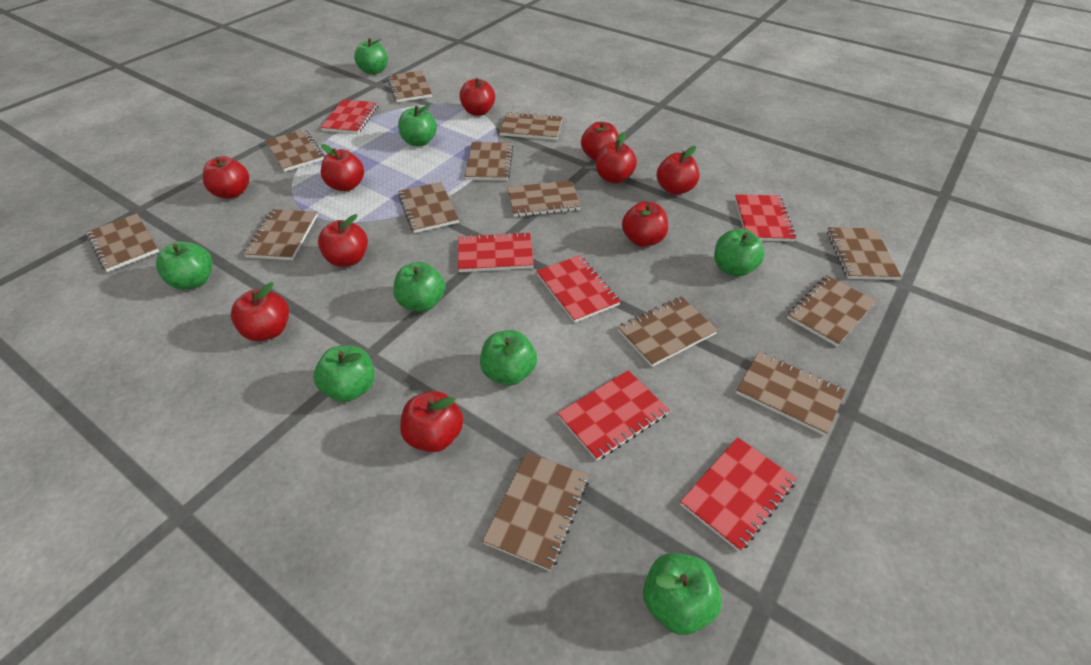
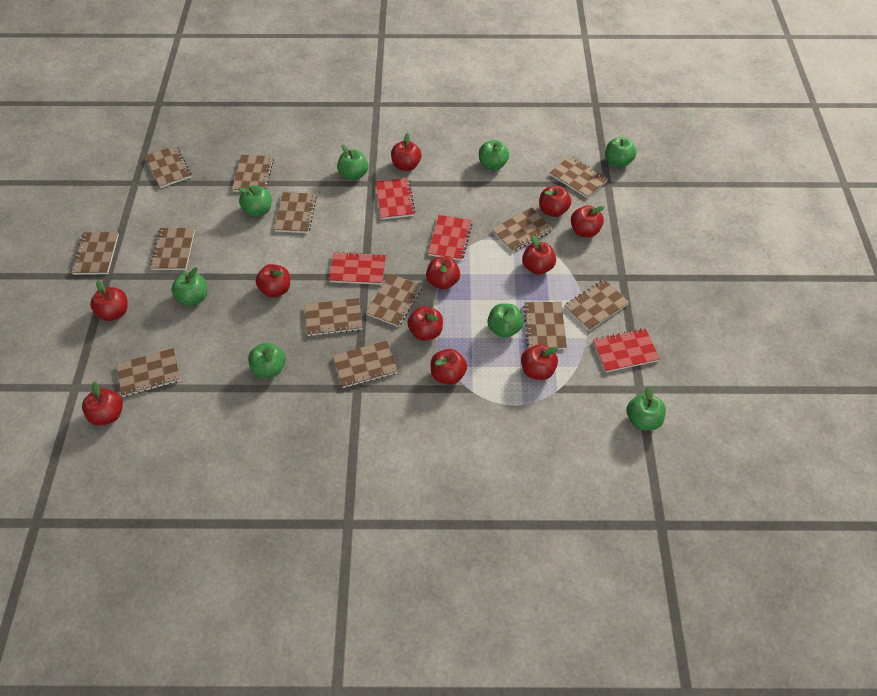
red apple: 10 -> 11
red notebook: 6 -> 4

